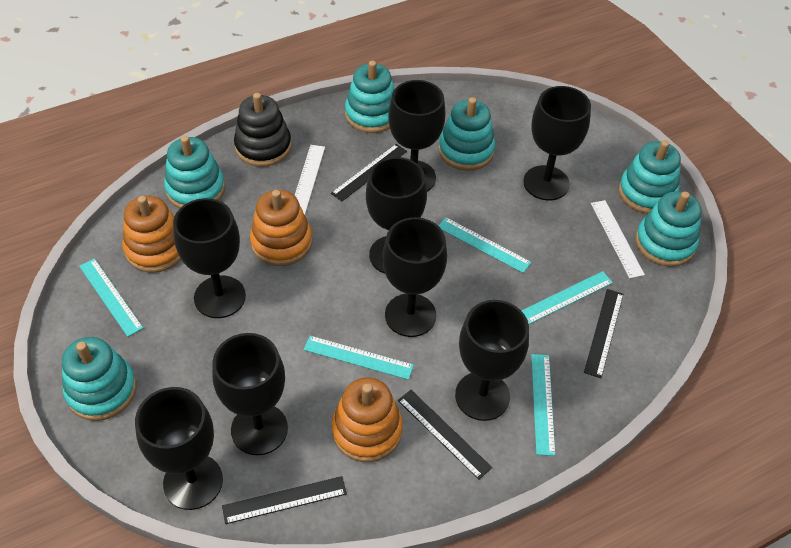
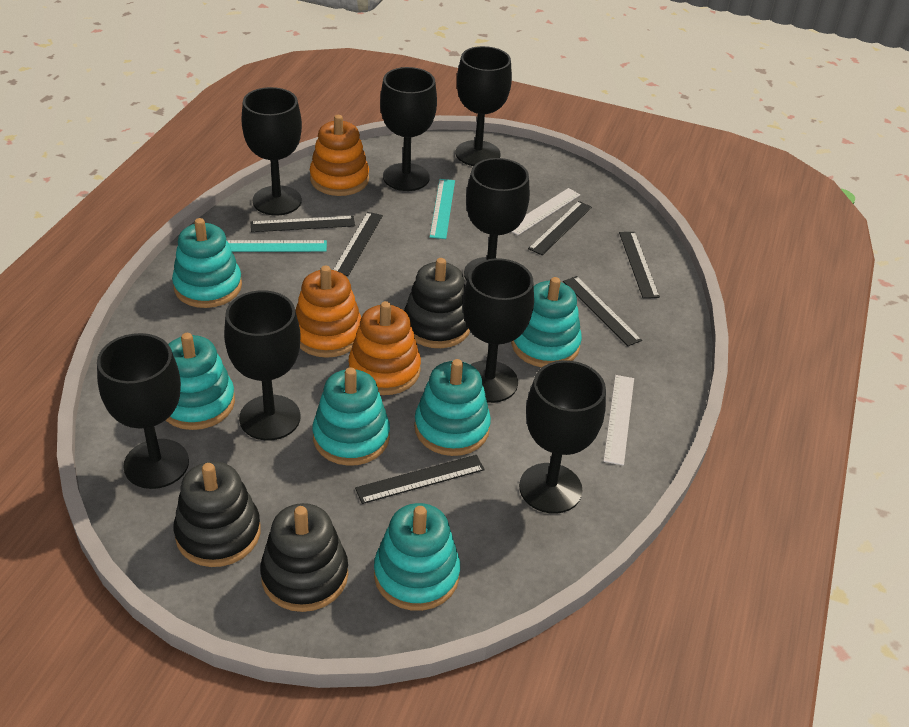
black ruler: 4 -> 6
black stacking toy: 1 -> 3
turquoise ruler: 5 -> 2

